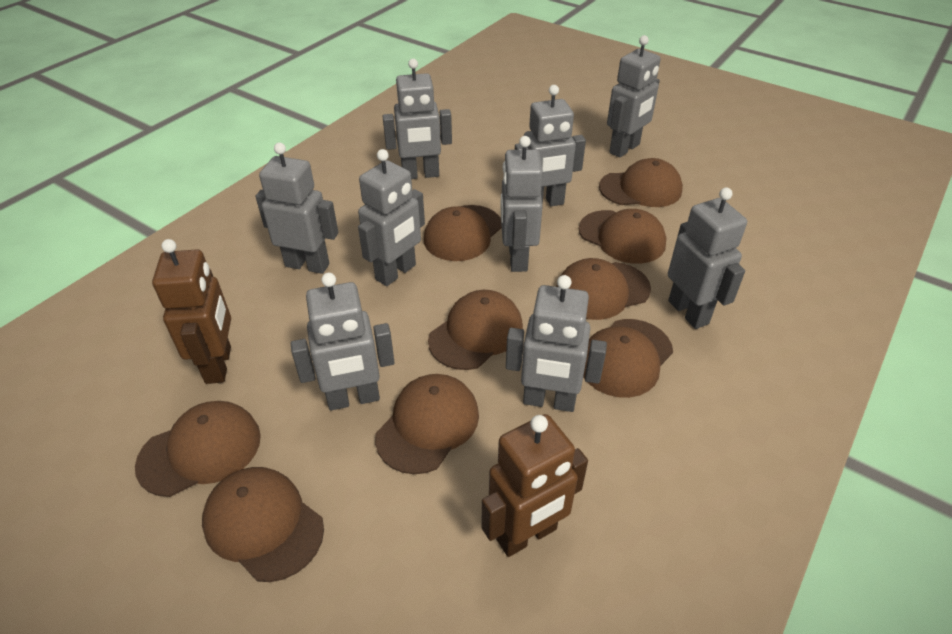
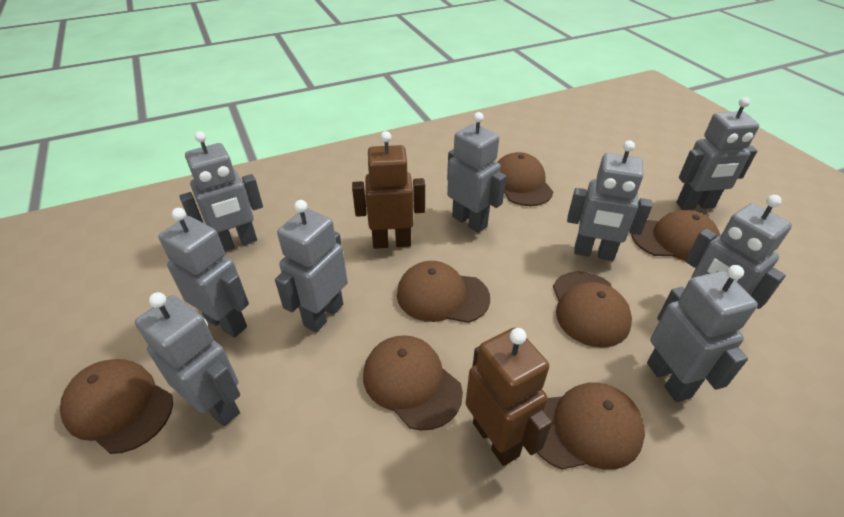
brown cap: 9 -> 7

